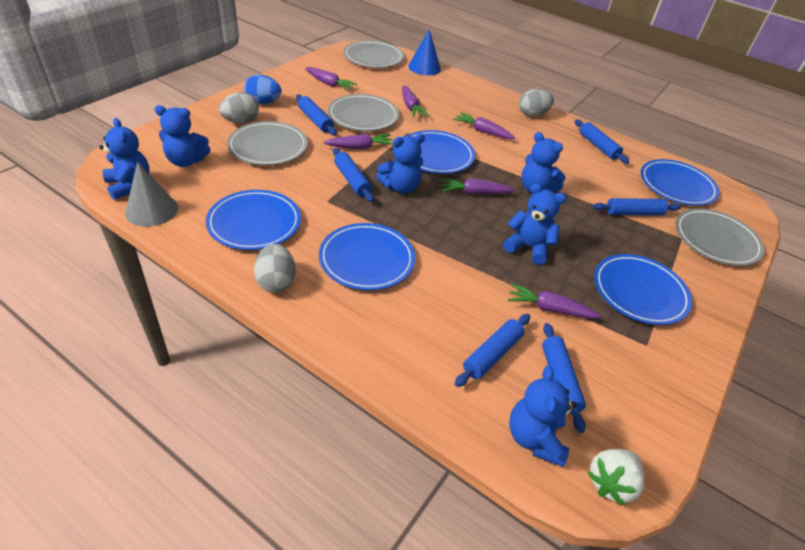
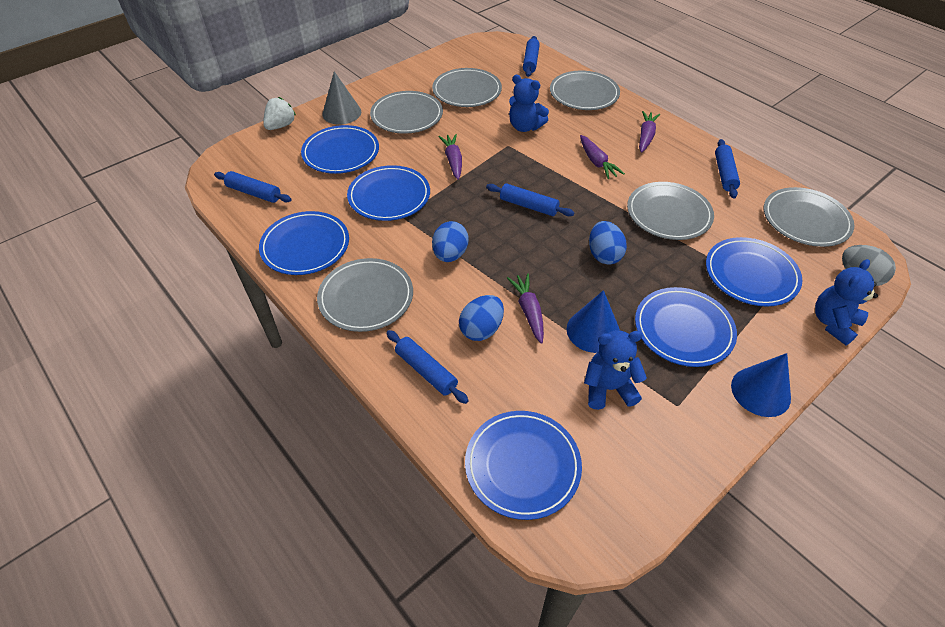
blue cone: 1 -> 2
blue egg: 1 -> 3
blue plate: 5 -> 6
blue rolling pin: 6 -> 5
blue teddy bear: 6 -> 3
grey egg: 3 -> 1
grey plate: 4 -> 6
purple carrot: 6 -> 4

